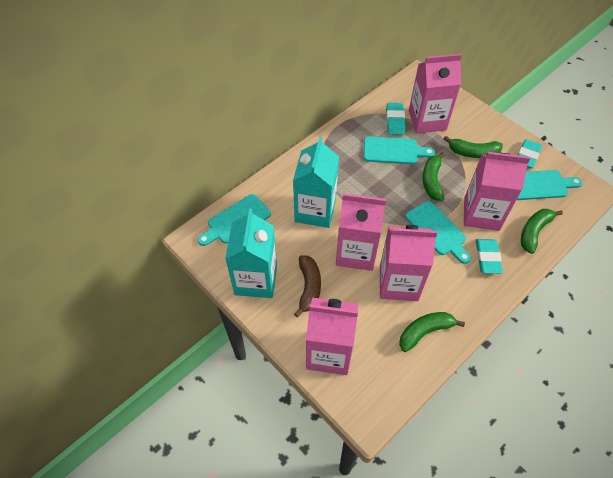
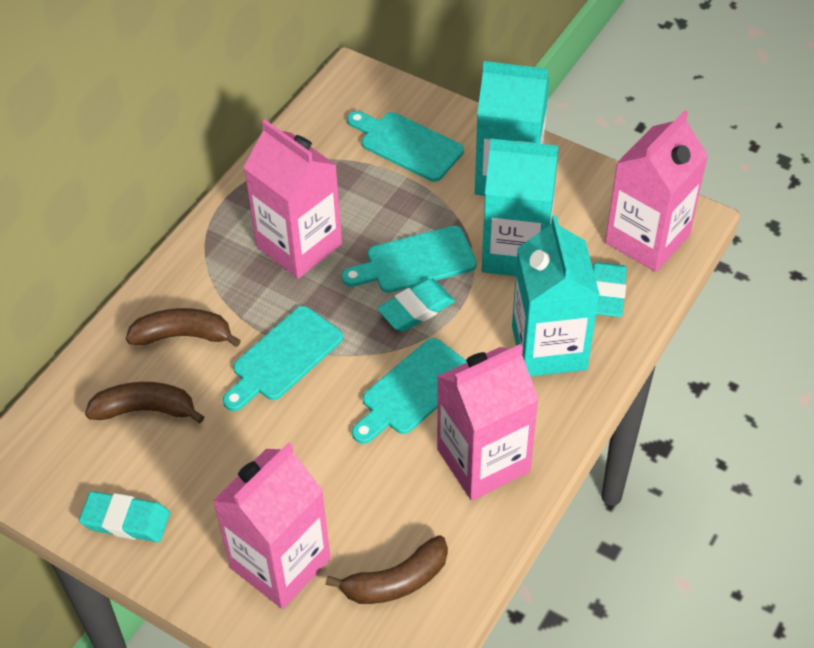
brown banana: 1 -> 3
green banana: 4 -> 0
pink carton: 5 -> 4
turquoise carton: 2 -> 3

